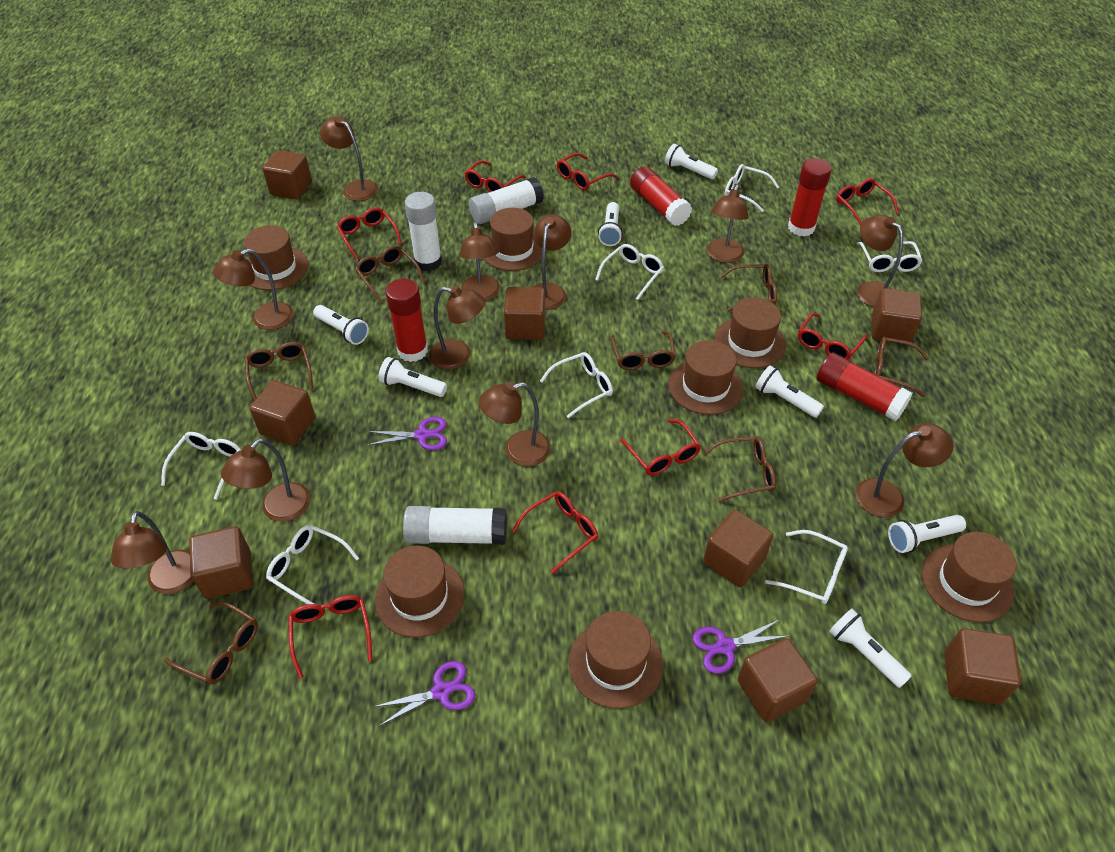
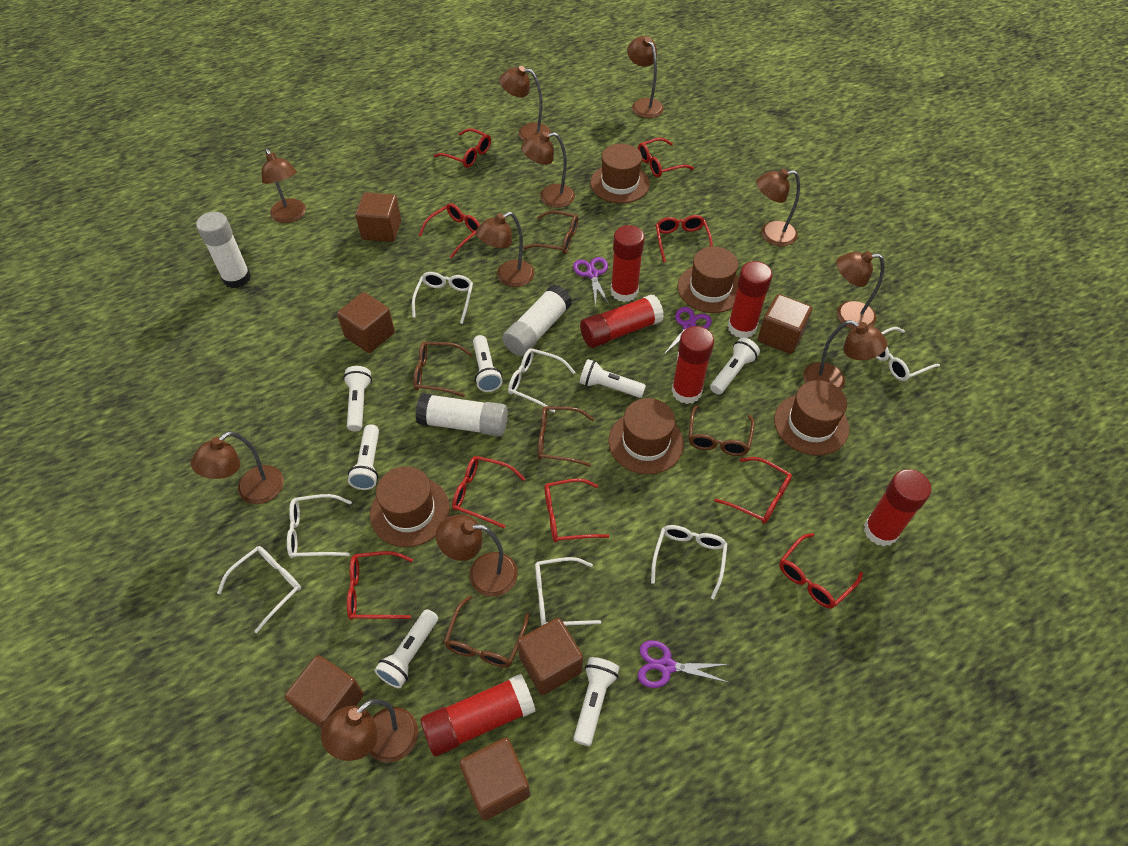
brown cube: 8 -> 6
brown glasses: 7 -> 5
brown hat: 7 -> 5
red glasses: 8 -> 9
red glue stick: 4 -> 6

